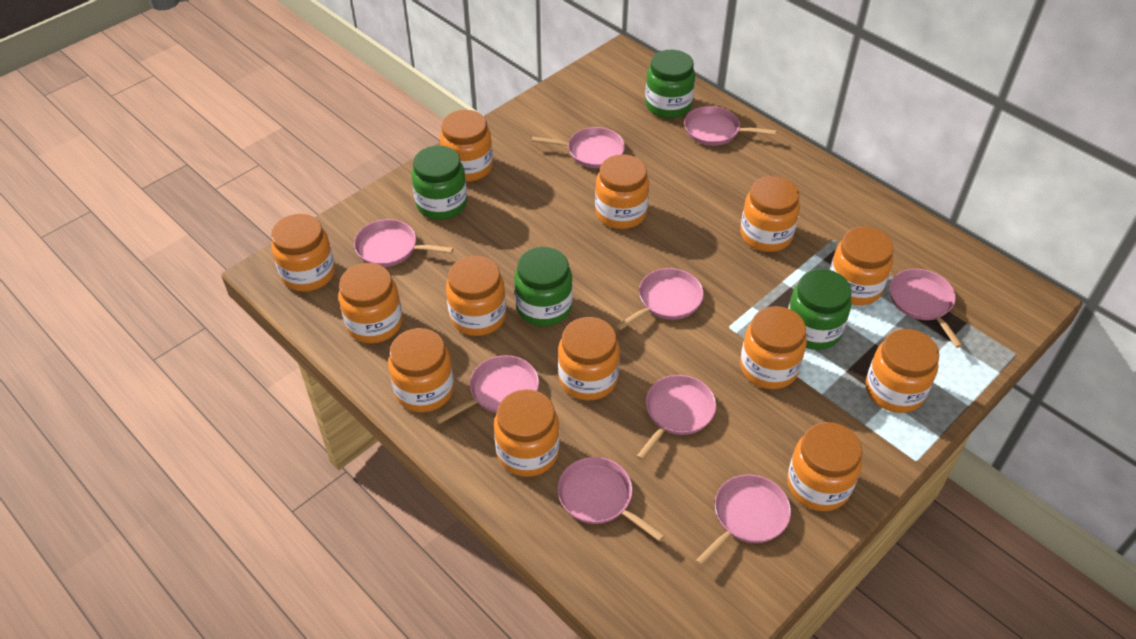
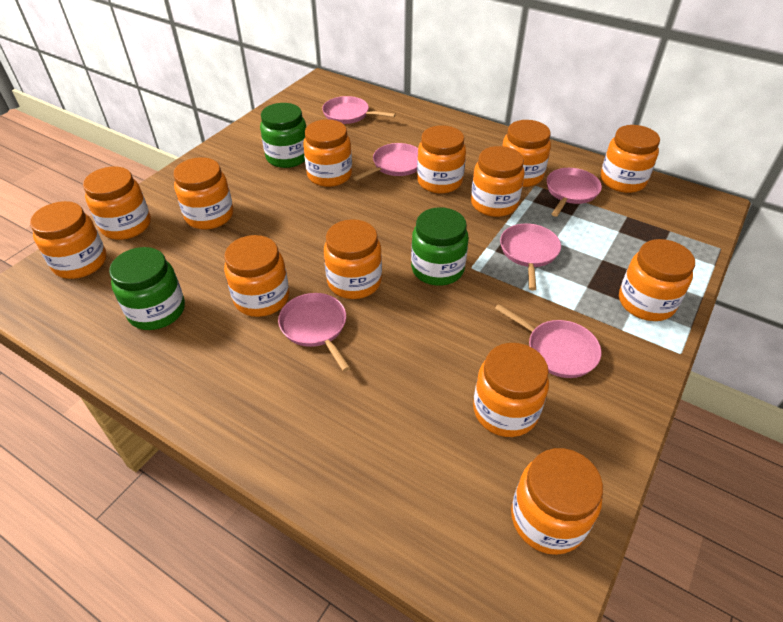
green jar: 4 -> 3
pink pan: 9 -> 6

